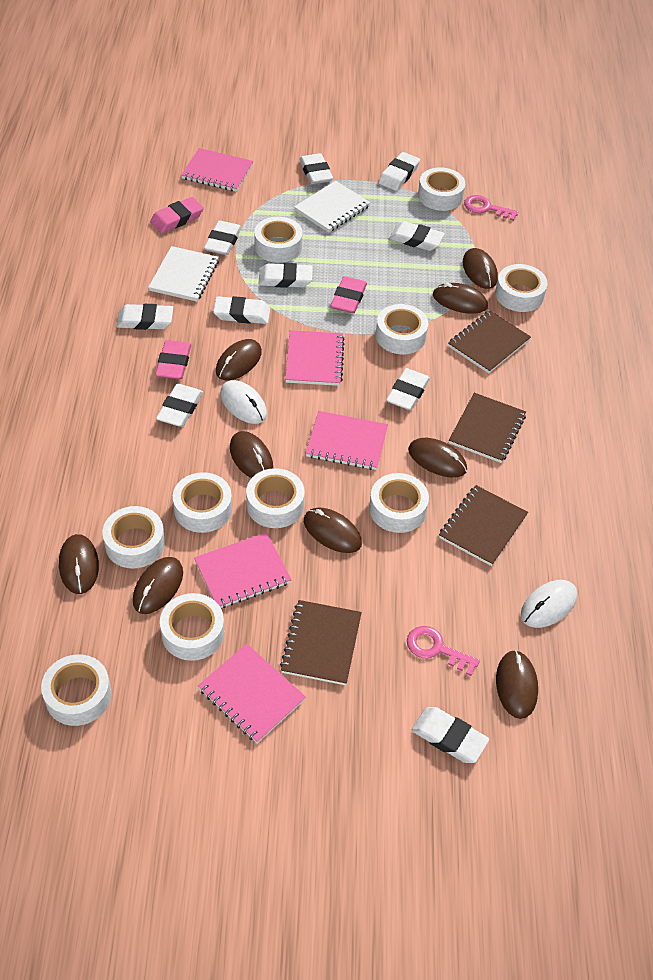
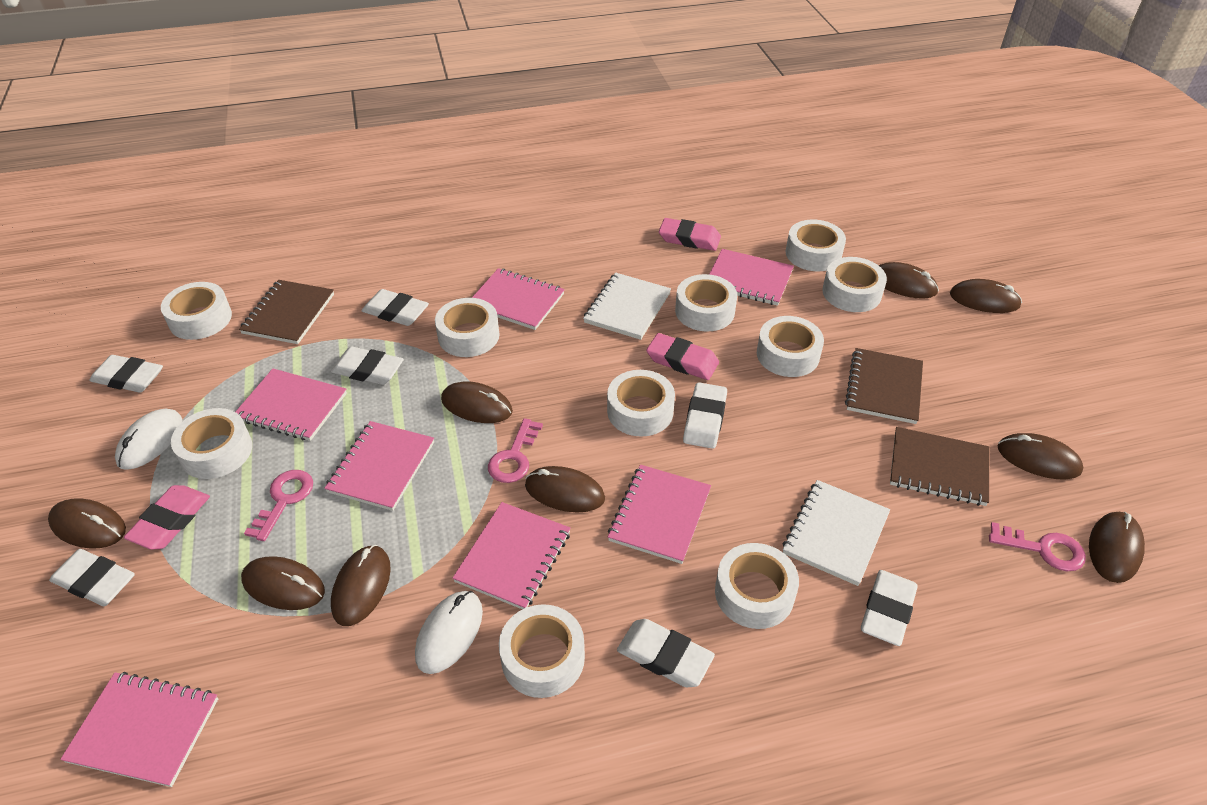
brown notebook: 4 -> 3
pink key: 2 -> 3
pink notebook: 5 -> 7
white eraser: 10 -> 7

